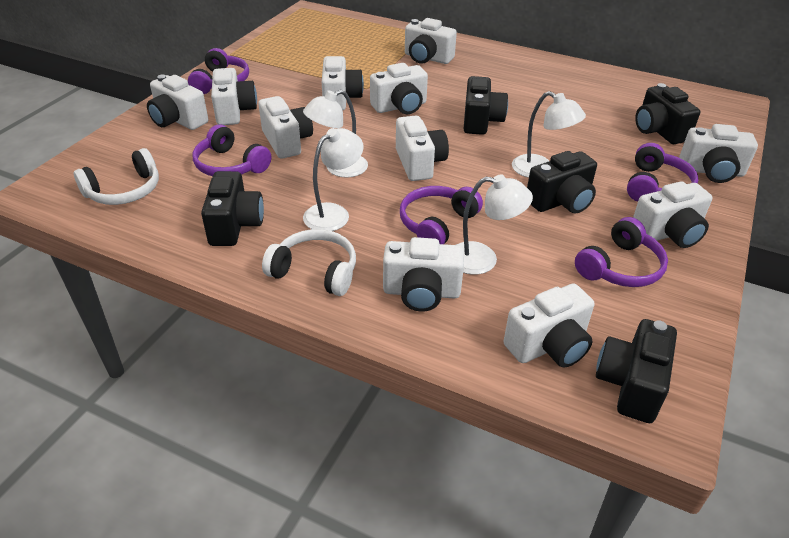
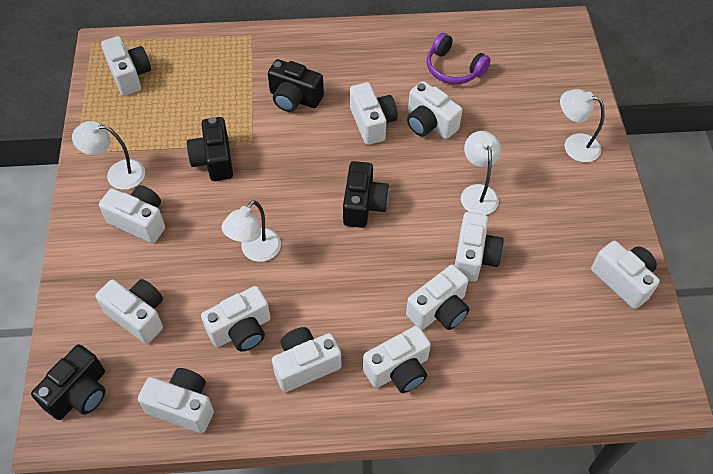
black camera: 5 -> 4
purple headphones: 5 -> 1
white camera: 11 -> 12
white headphones: 2 -> 0

